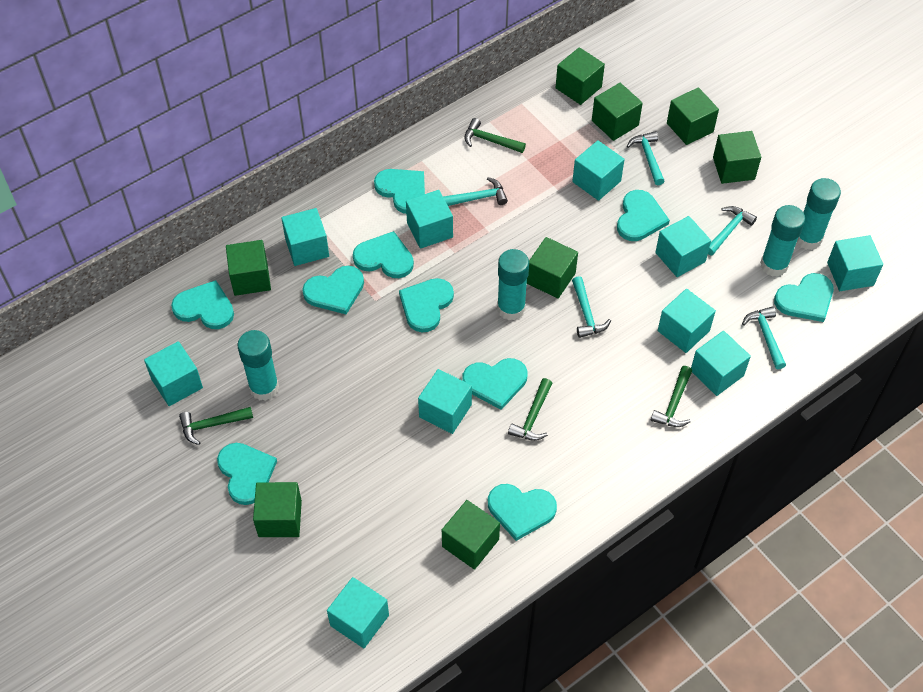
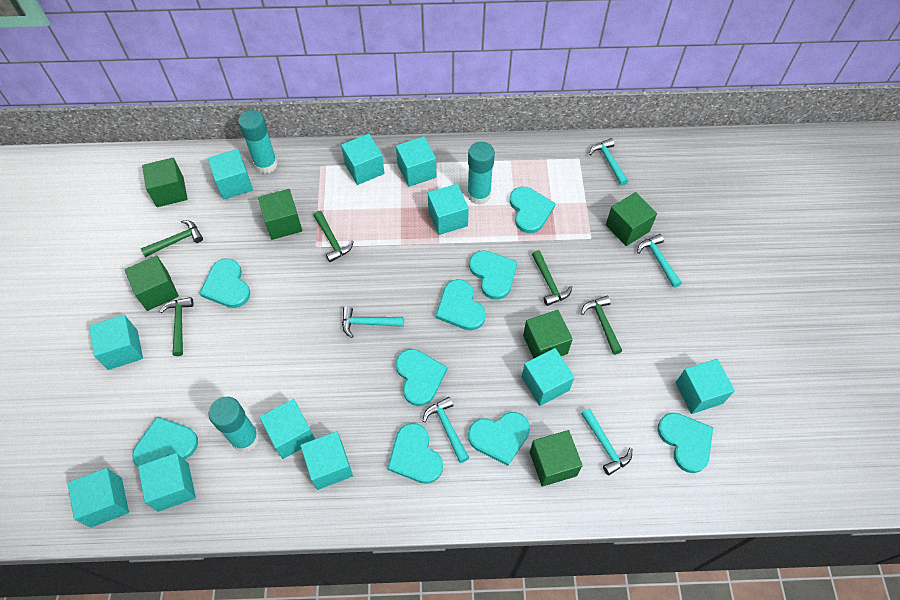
green cube: 8 -> 6
green hammer: 4 -> 5
turquoise cube: 10 -> 11
turquoise glue stick: 4 -> 3
turquoise heart: 10 -> 9

